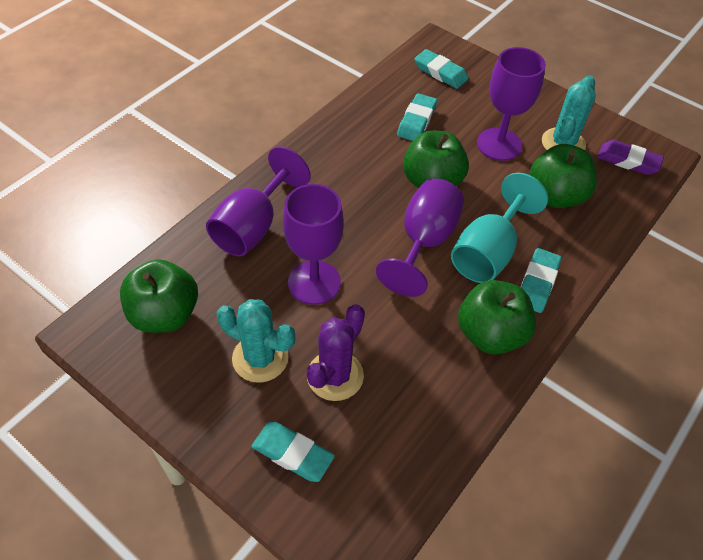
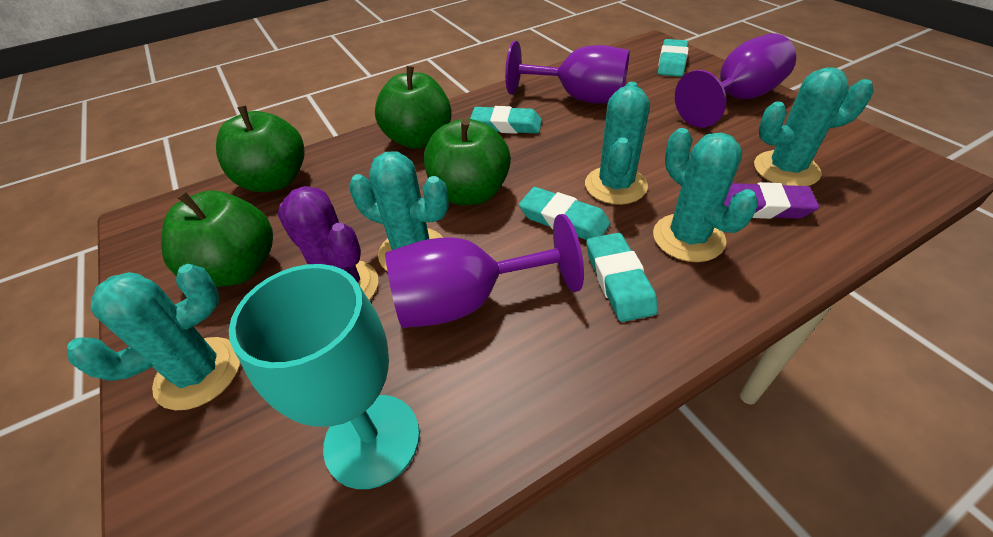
purple goblet: 4 -> 3
turquoise cactus: 2 -> 5

